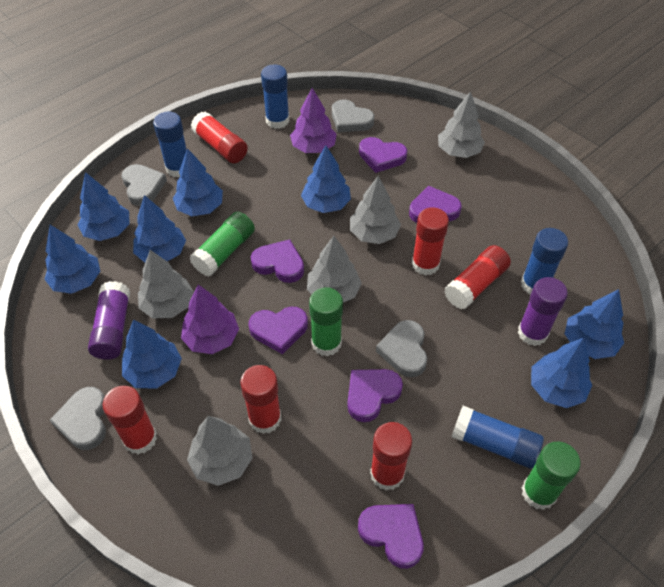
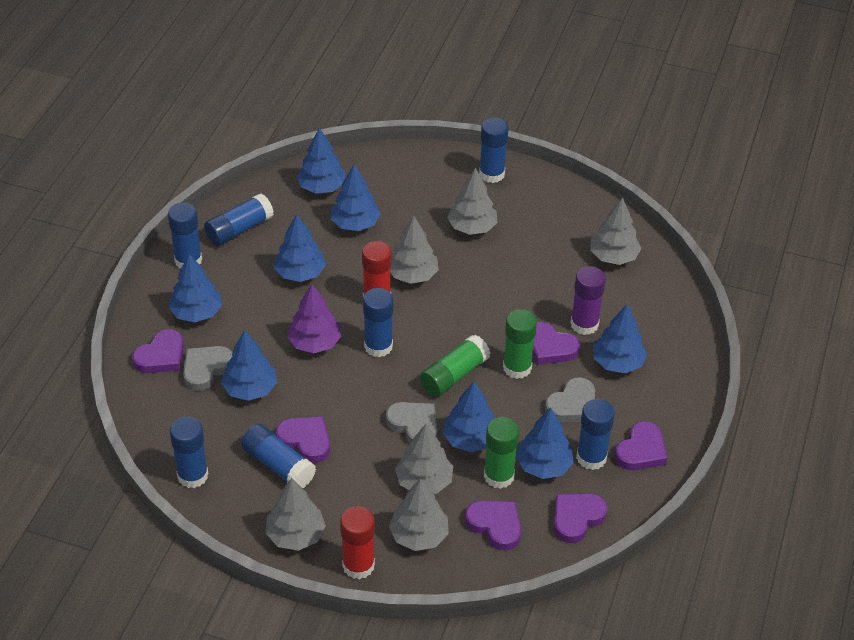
blue glue stick: 4 -> 7
grey heart: 4 -> 3
grey tree: 5 -> 6
purple glue stick: 2 -> 1
purple tree: 2 -> 1
red glue stick: 6 -> 2

